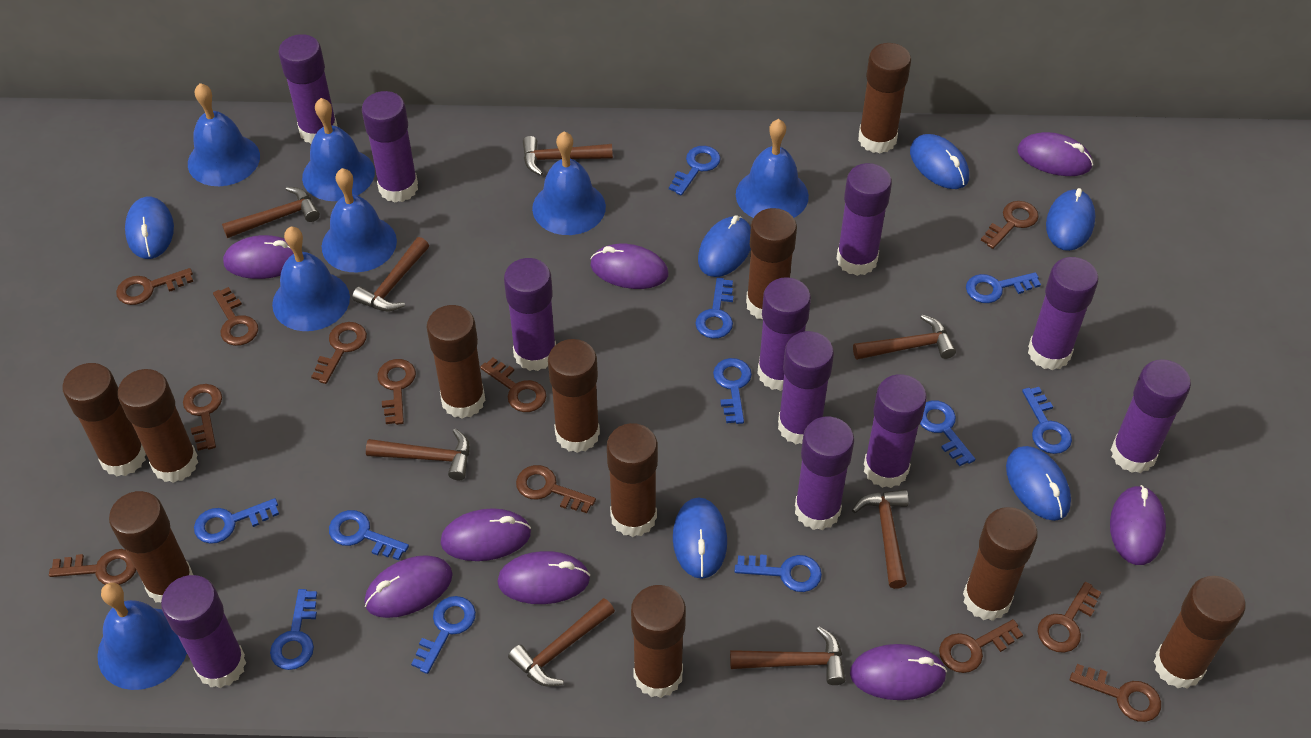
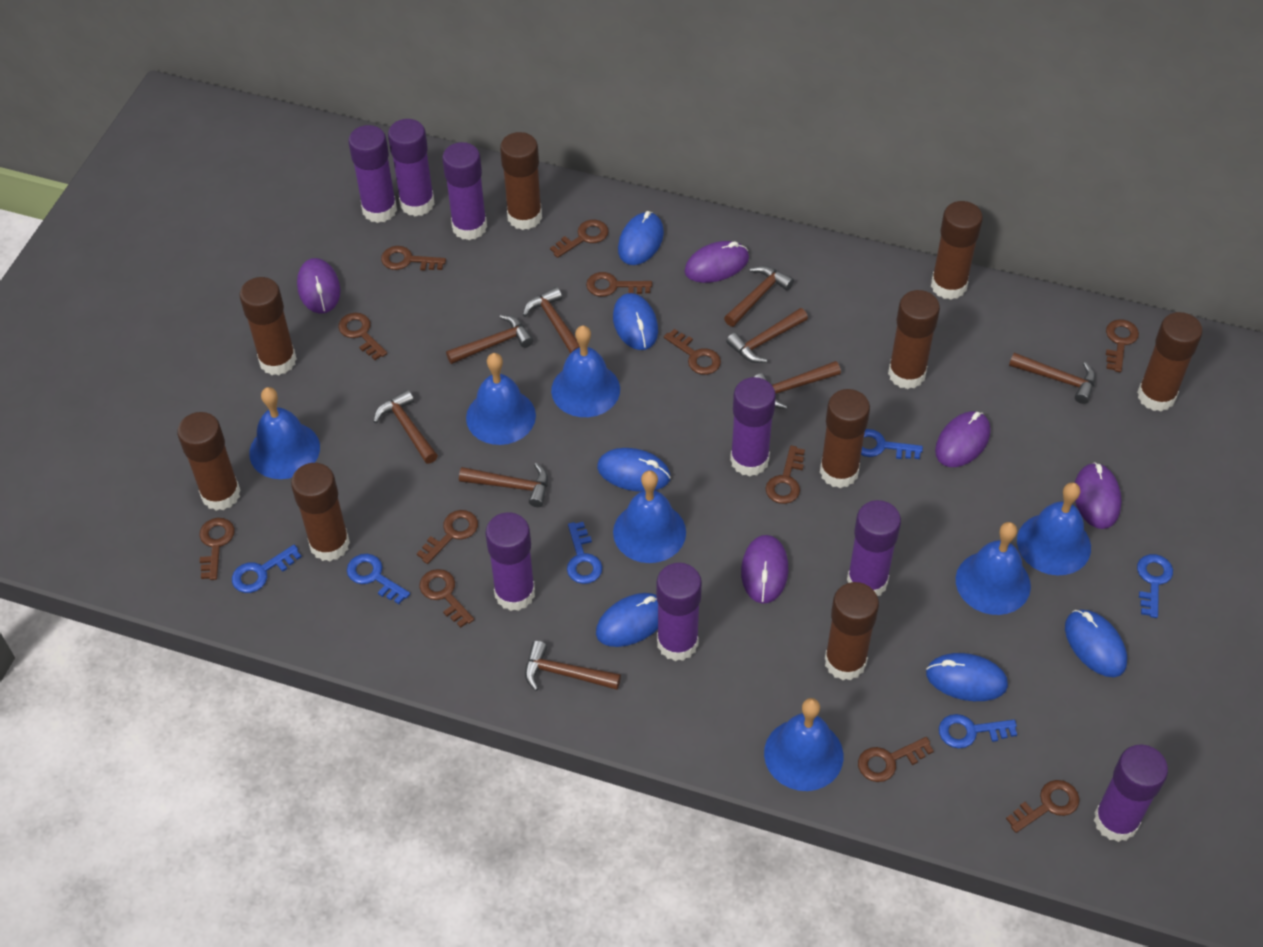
blue key: 11 -> 6
brown glue stick: 11 -> 9
brown hammer: 8 -> 9
purple glue stick: 11 -> 8
purple mouse: 8 -> 5

